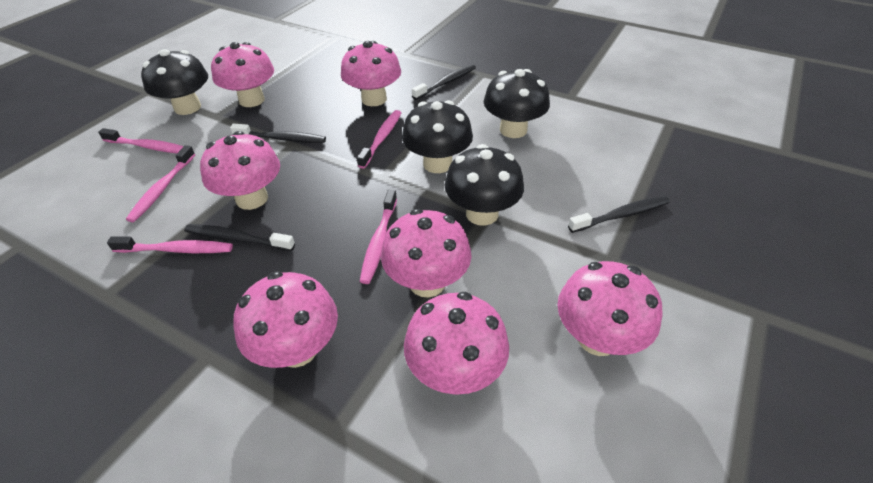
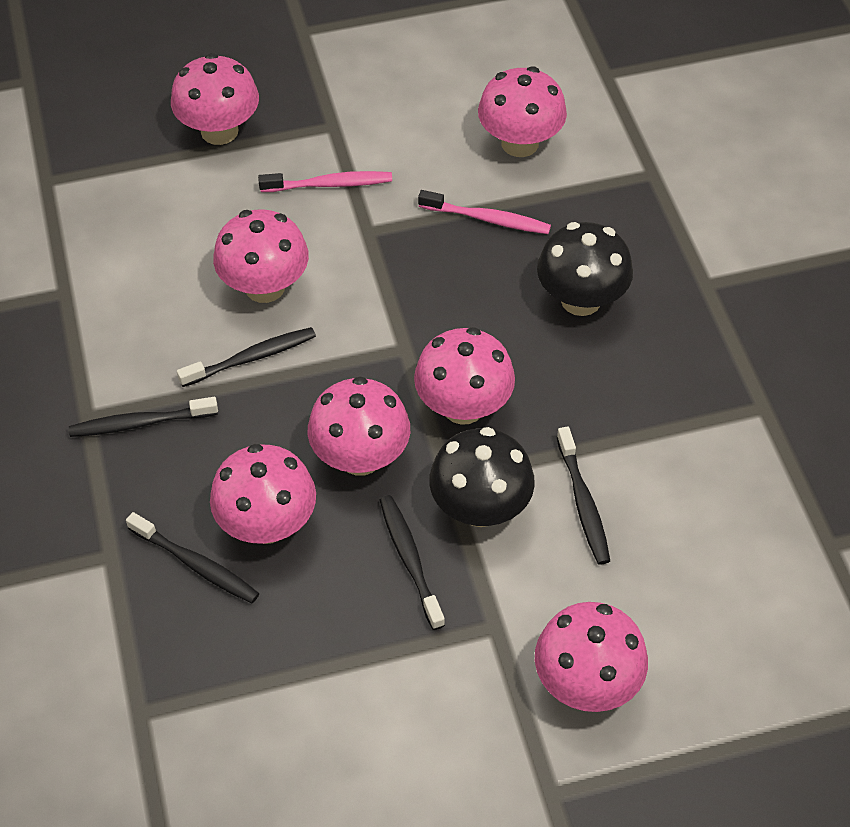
black mushroom: 4 -> 2
black toothbrush: 4 -> 5
pink toothbrush: 5 -> 2

